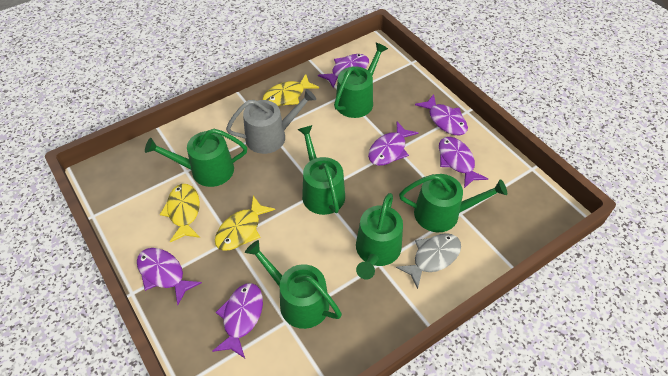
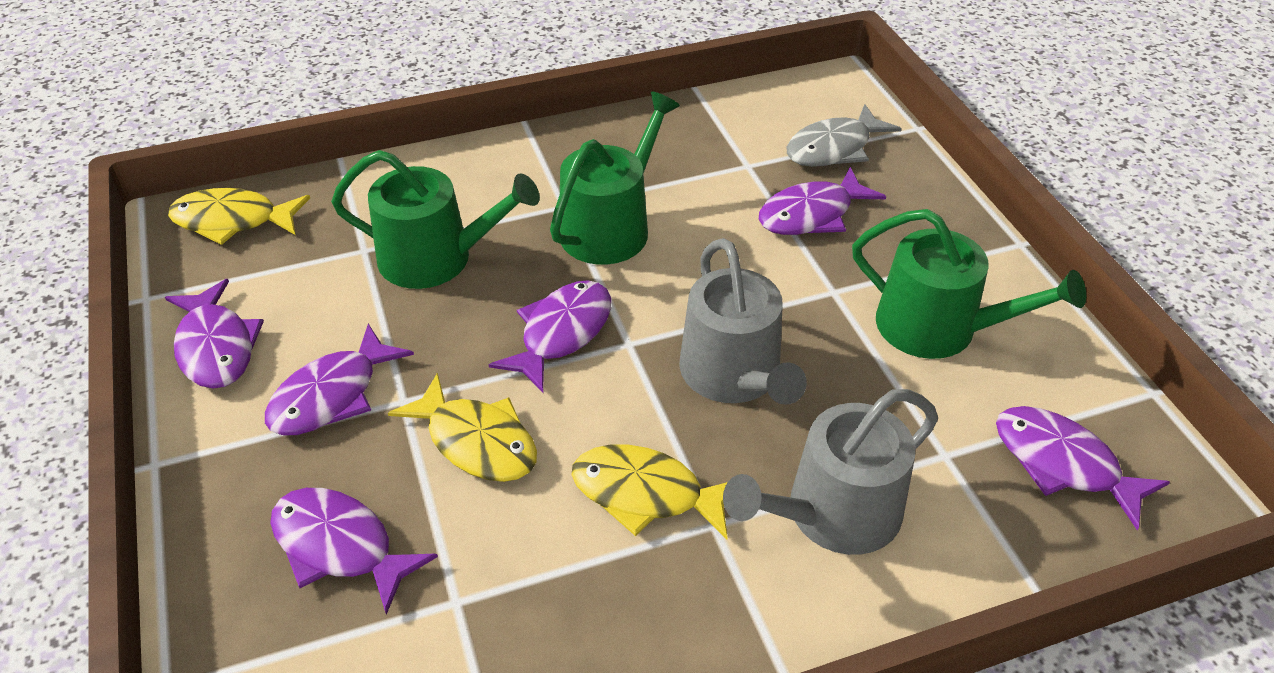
green watering can: 6 -> 3
grey watering can: 1 -> 2

